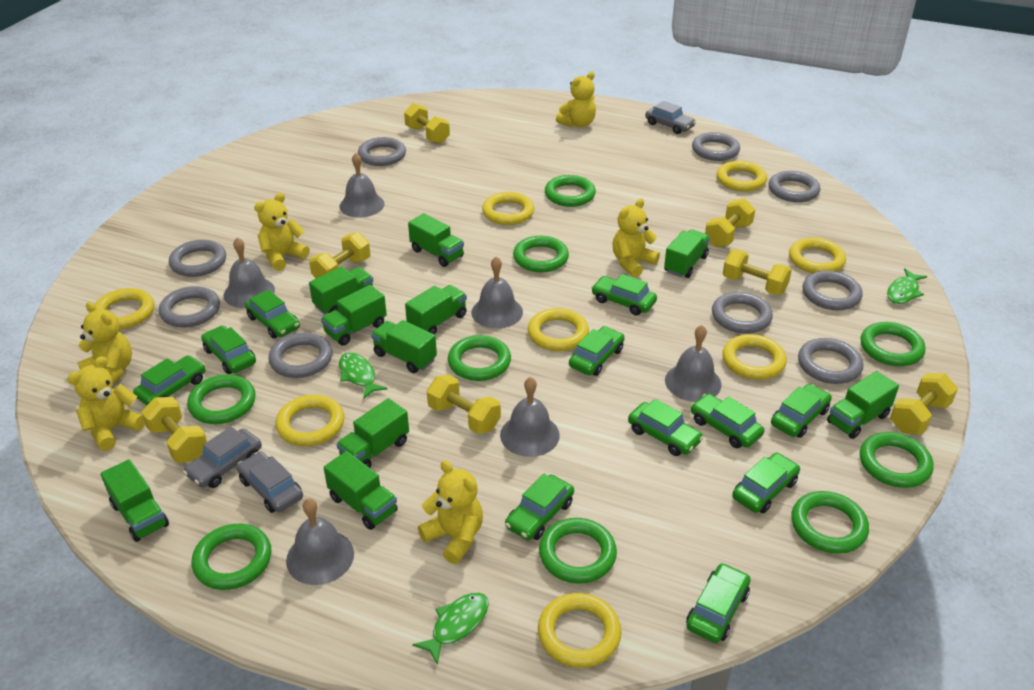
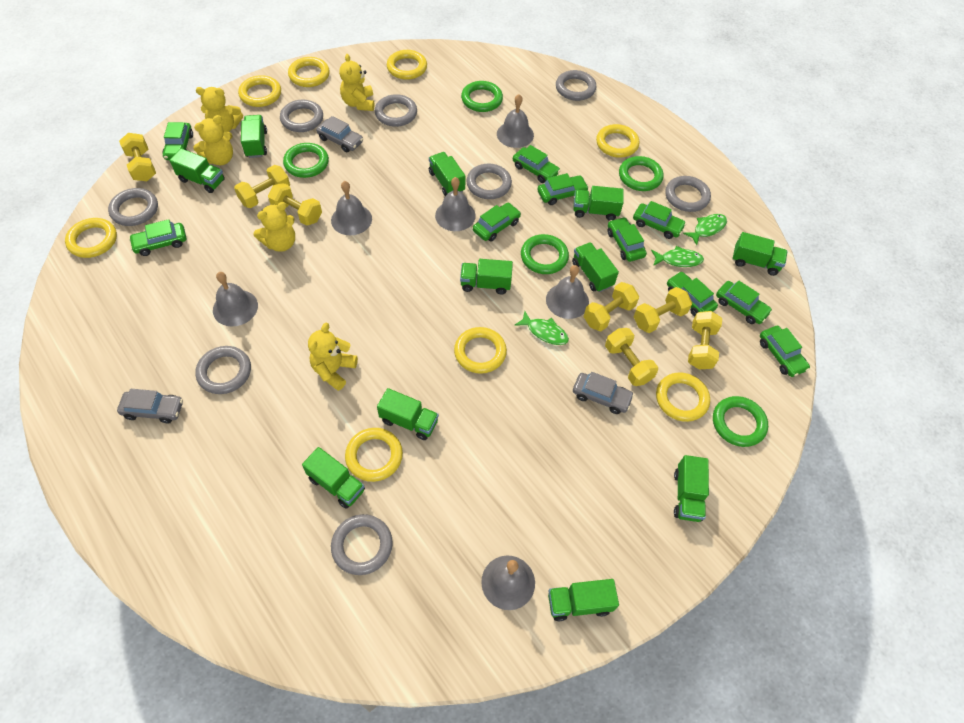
green car: 11 -> 10
green ring: 9 -> 5
green truck: 10 -> 11
grey ring: 9 -> 8
yellow teddy bear: 6 -> 5

